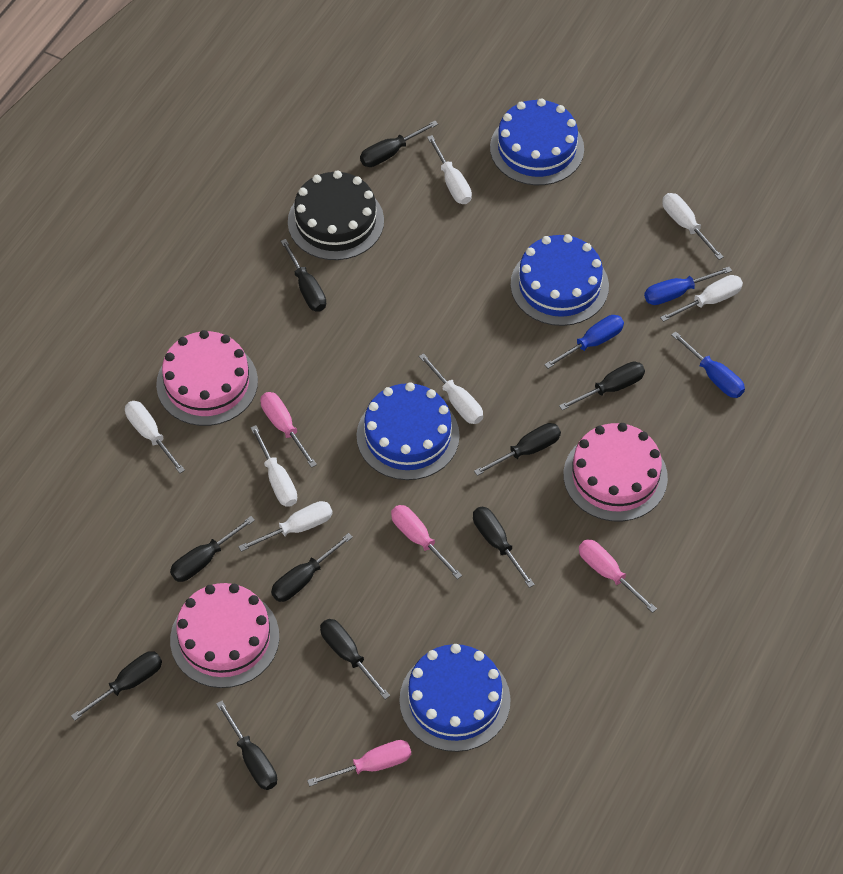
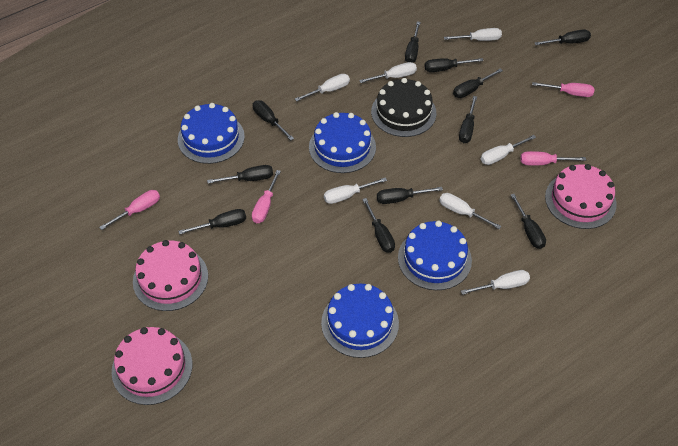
black screwdriver: 10 -> 11
blue screwdriver: 3 -> 0

